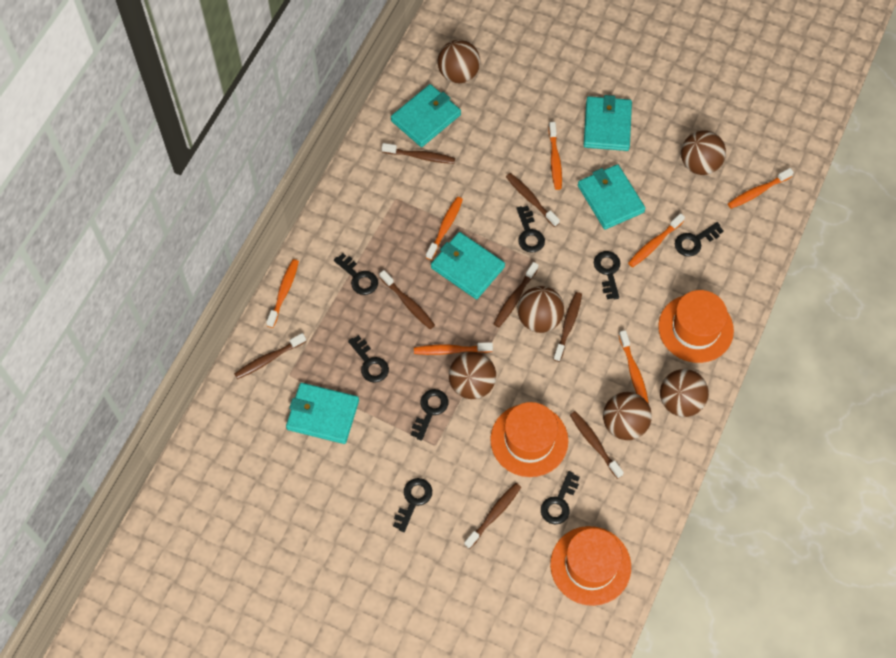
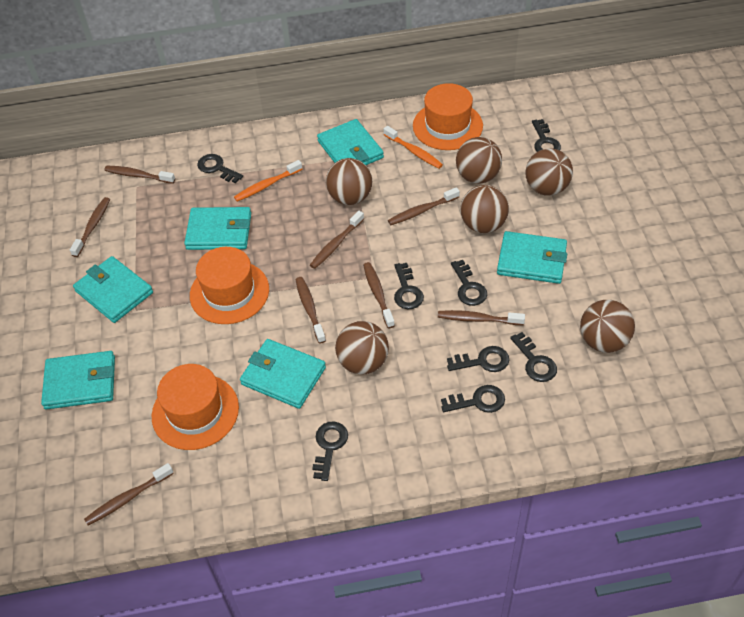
orange toothbrush: 7 -> 2
turquoise wallet: 5 -> 6

